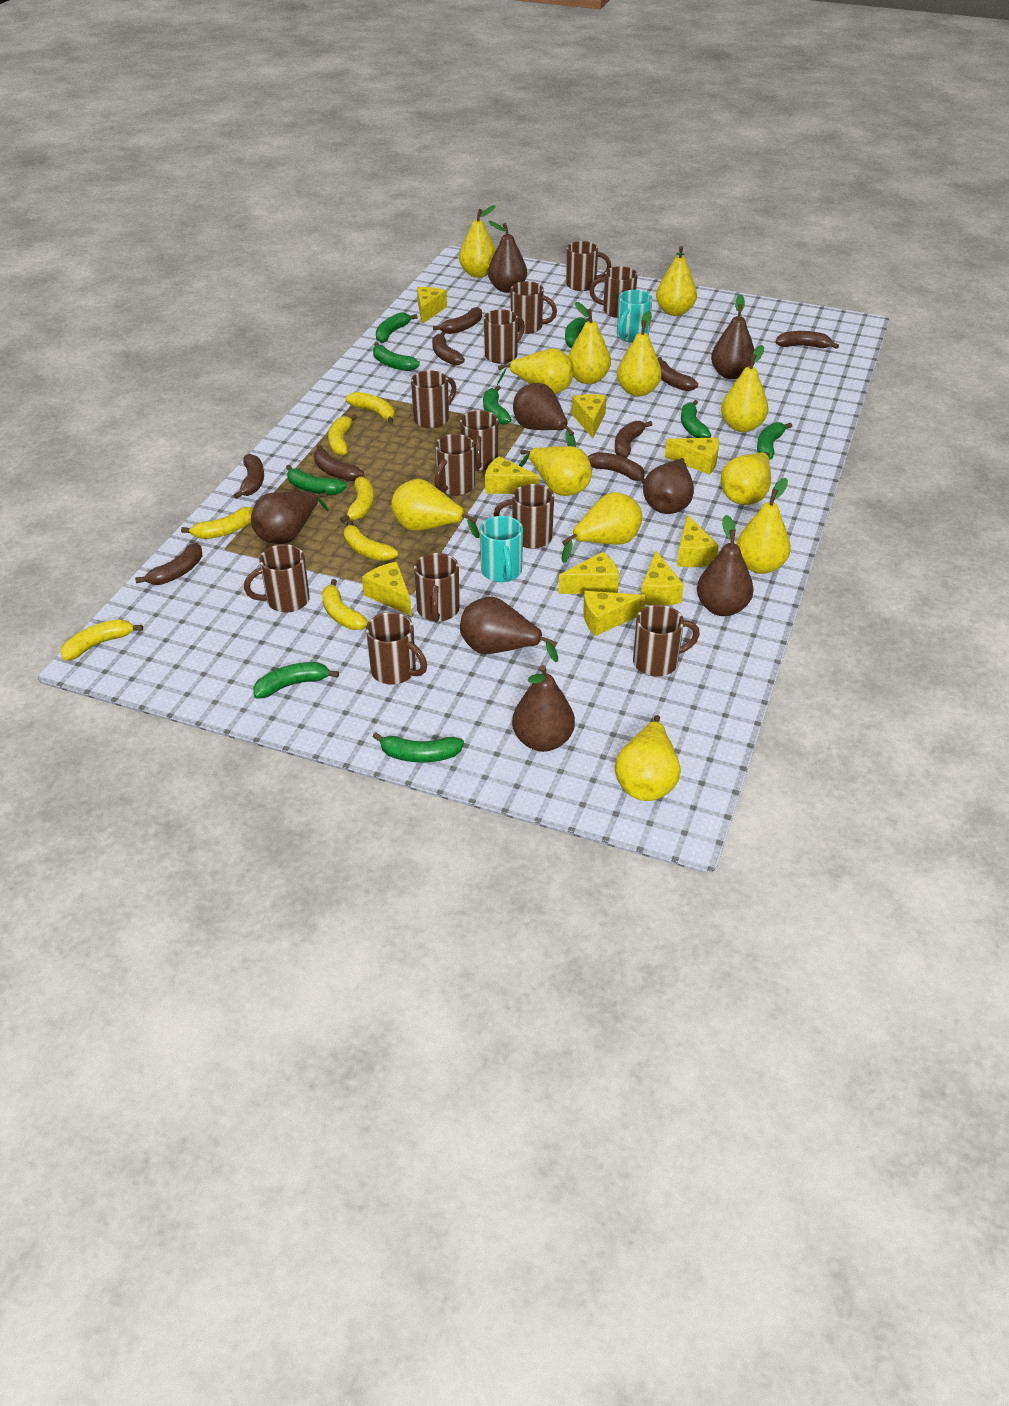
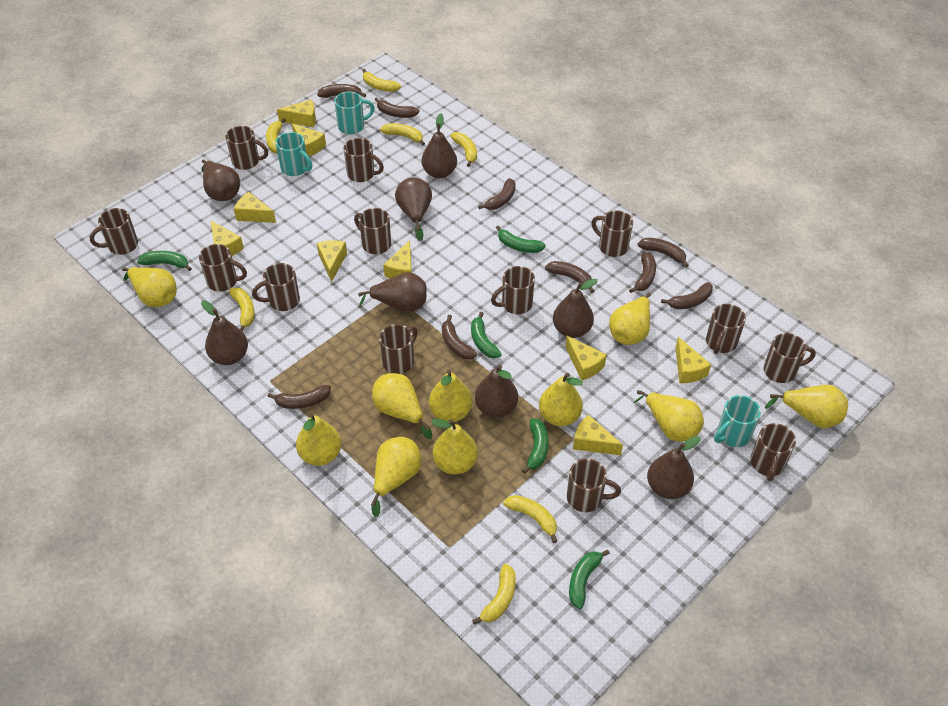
brown mug: 12 -> 13
green banana: 9 -> 5
turquoise mug: 2 -> 3
yellow pear: 12 -> 10

